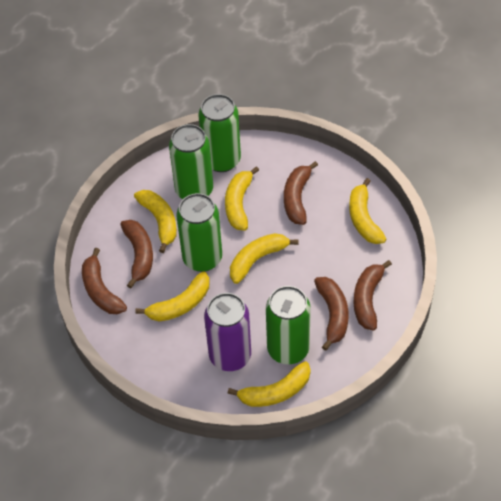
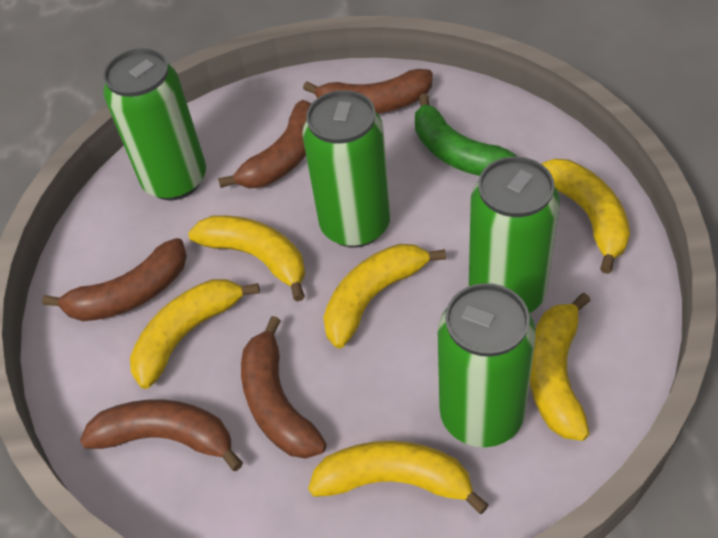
green banana: 0 -> 1
purple can: 1 -> 0

